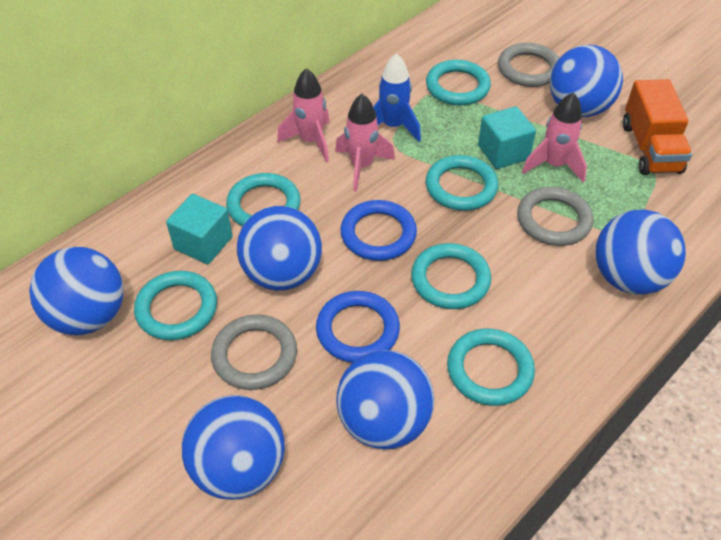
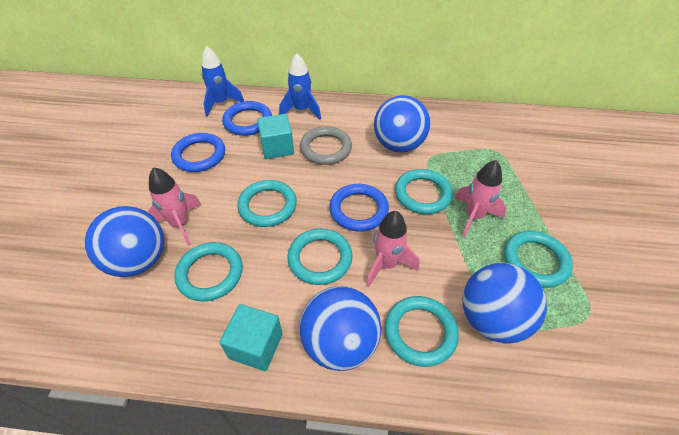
blue ball: 6 -> 4
blue ring: 2 -> 3
blue rocket: 1 -> 2
grey ring: 3 -> 1
orange truck: 1 -> 0

